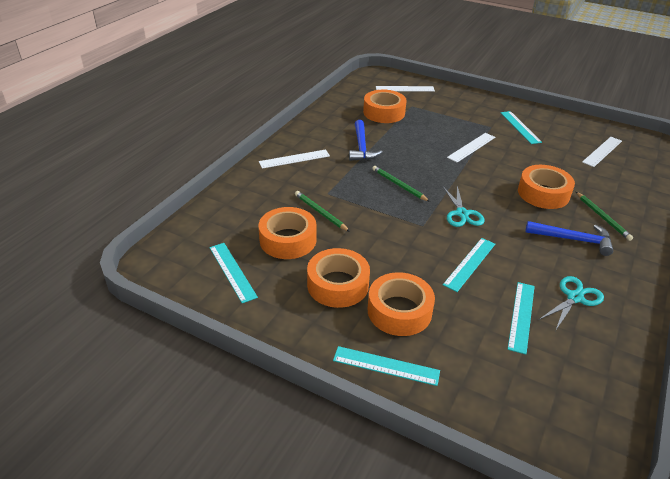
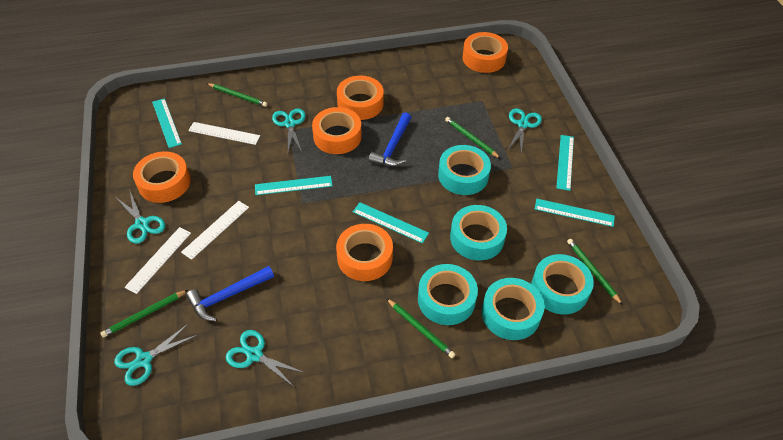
green pencil: 3 -> 5
turquoise scissors: 2 -> 5
turquoise tape: 0 -> 5
white ruler: 4 -> 3

